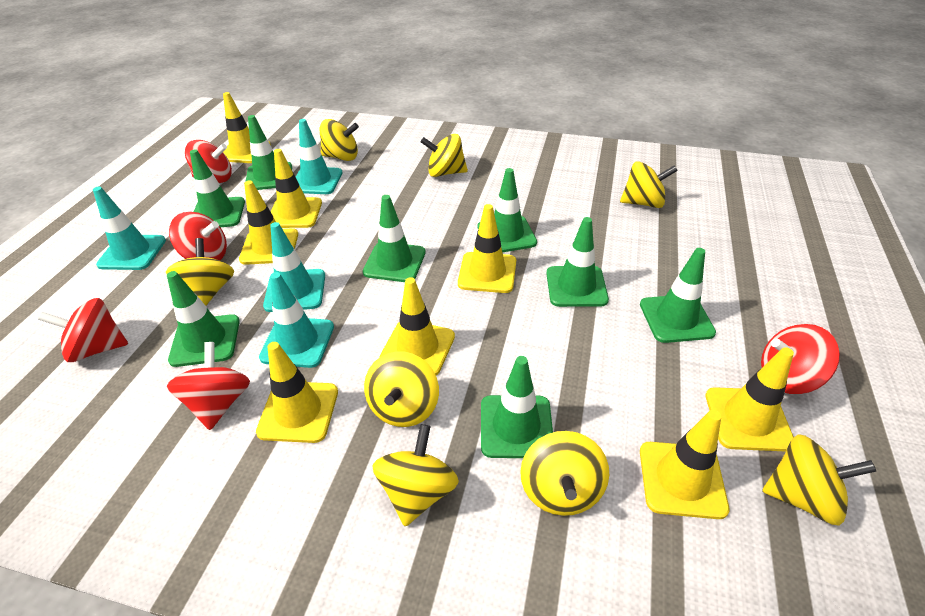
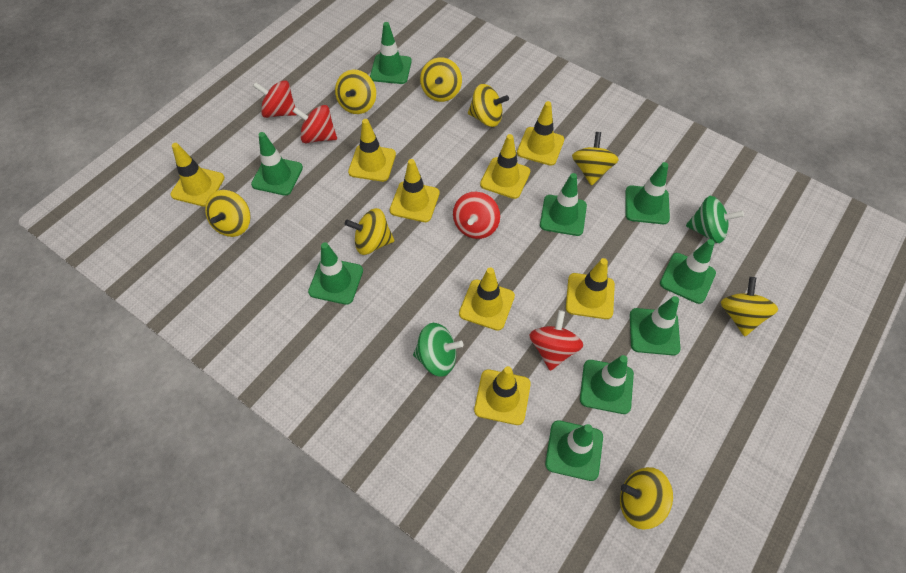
green spinning top: 0 -> 2
green traffic cone: 8 -> 9
red spinning top: 5 -> 4
turquoise traffic cone: 4 -> 0

